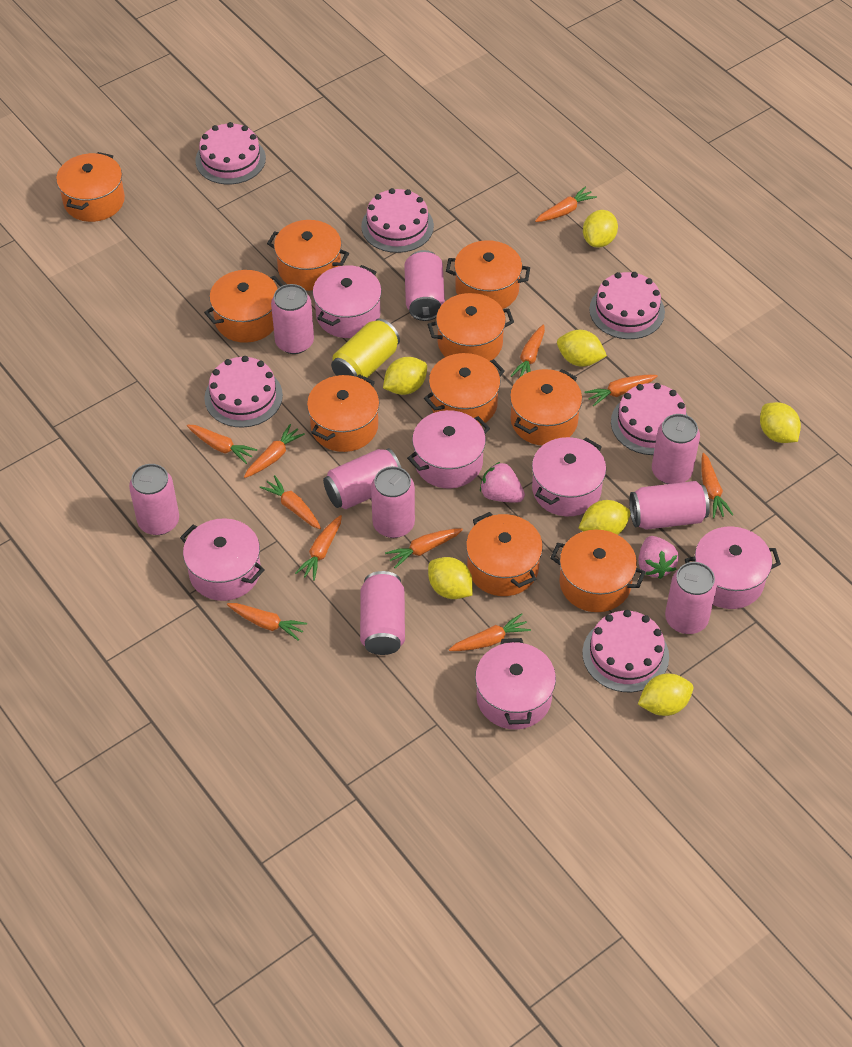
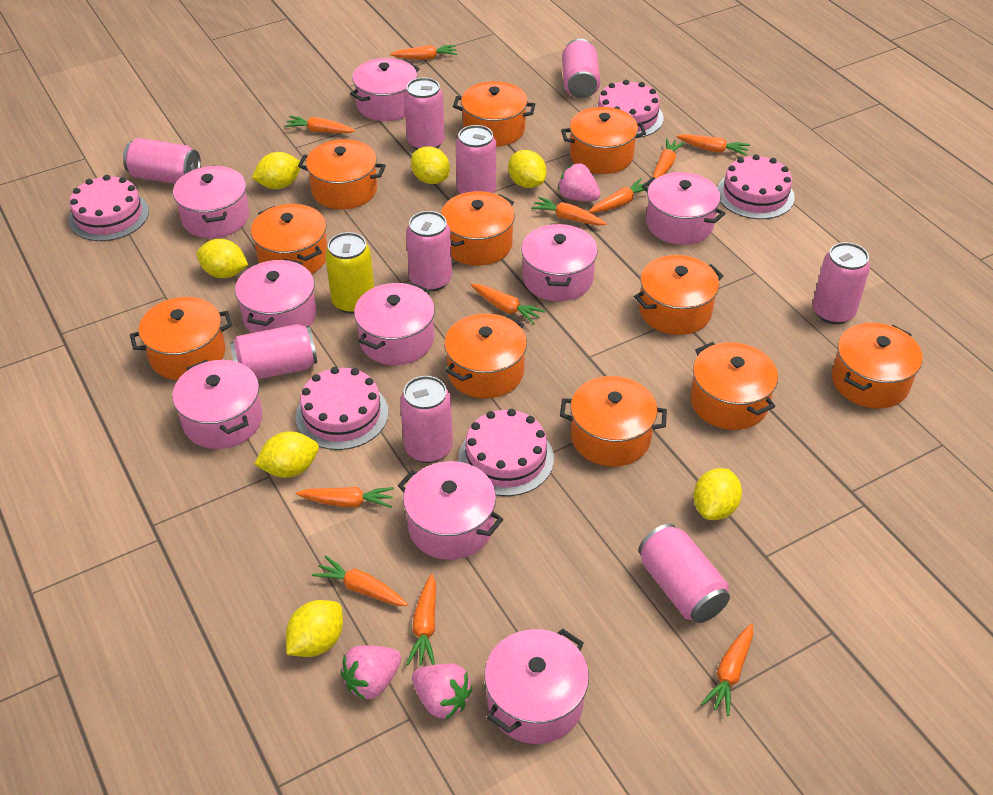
orange pot: 10 -> 11
pink cake: 6 -> 5
pink pot: 6 -> 9
pink strawberry: 2 -> 3

